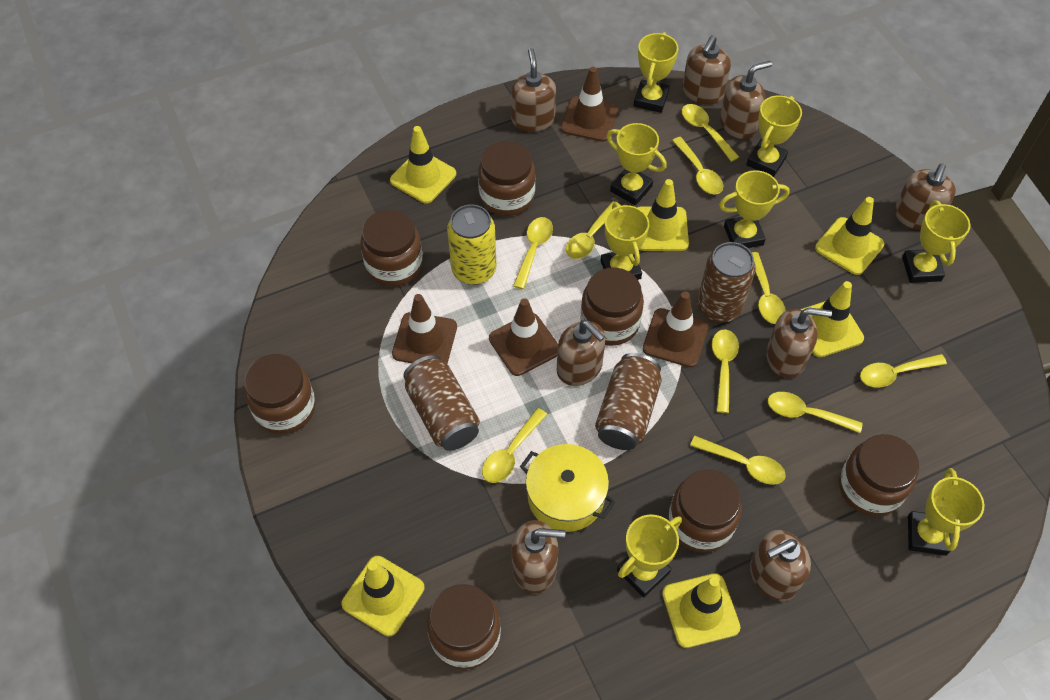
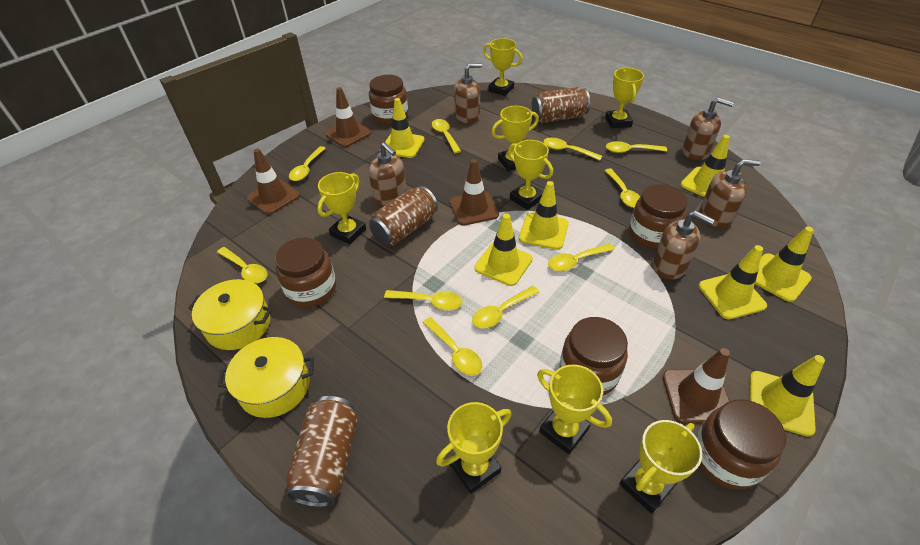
brown jar: 7 -> 5
brown soap dispenser: 8 -> 5
yellow can: 1 -> 0
yellow pot: 1 -> 2
yellow traffic cone: 6 -> 7

